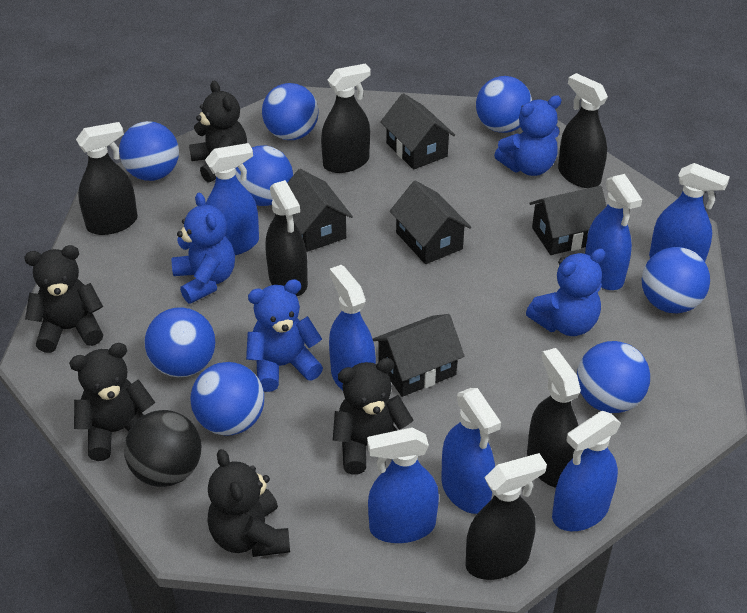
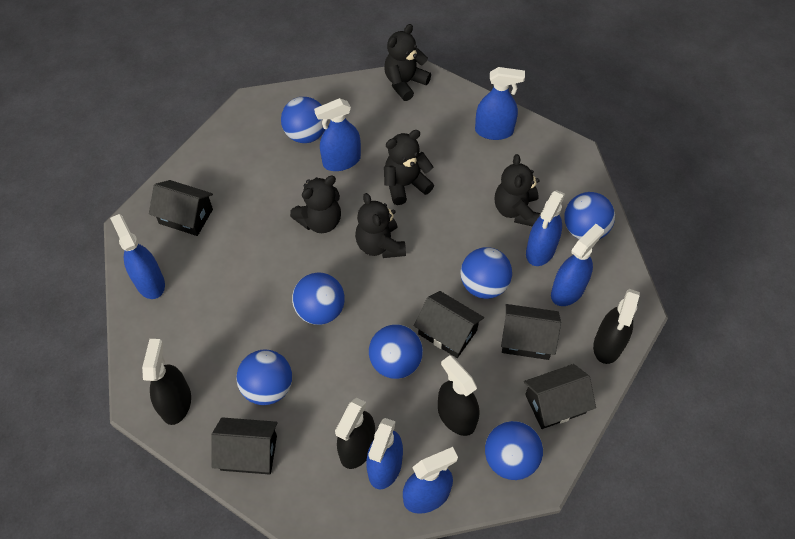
black ball: 1 -> 0
black spray bottle: 6 -> 4
blue ball: 8 -> 7
blue teddy bear: 4 -> 0

